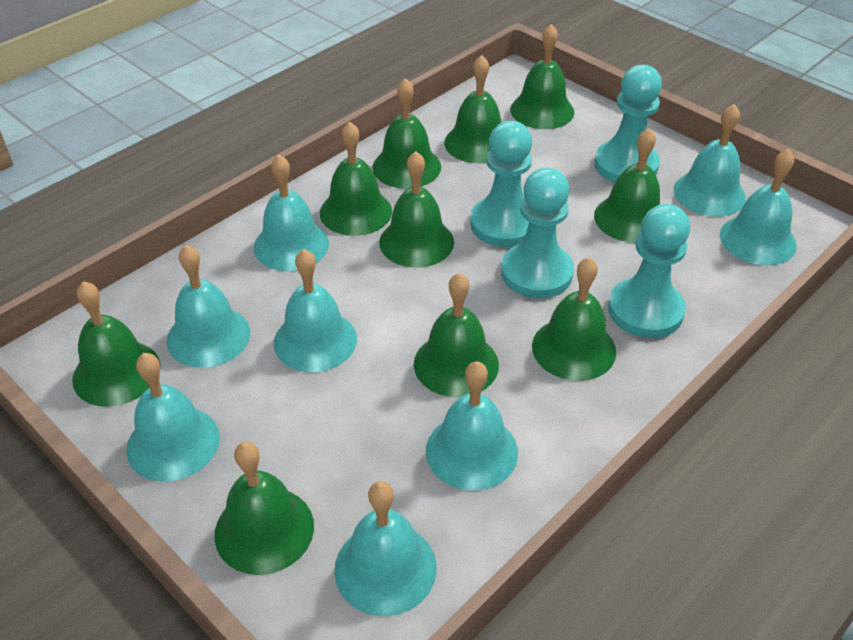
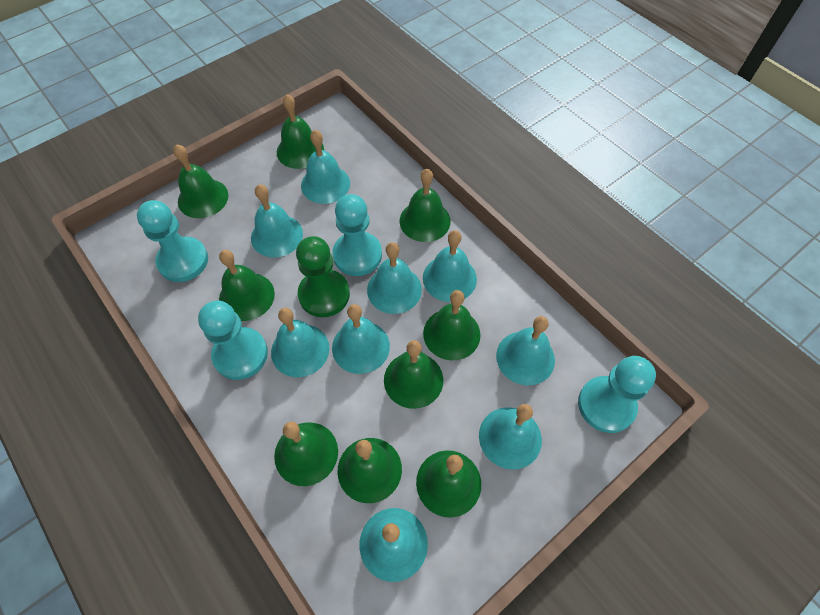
green bell: 10 -> 9
green pawn: 0 -> 1
turquoise bell: 8 -> 9

